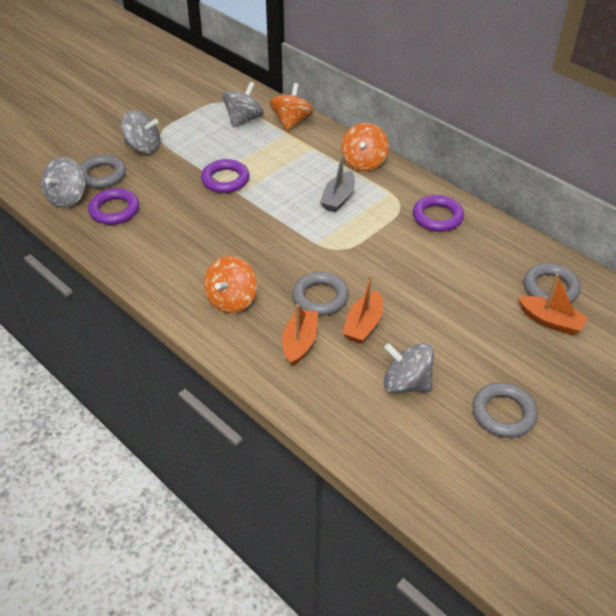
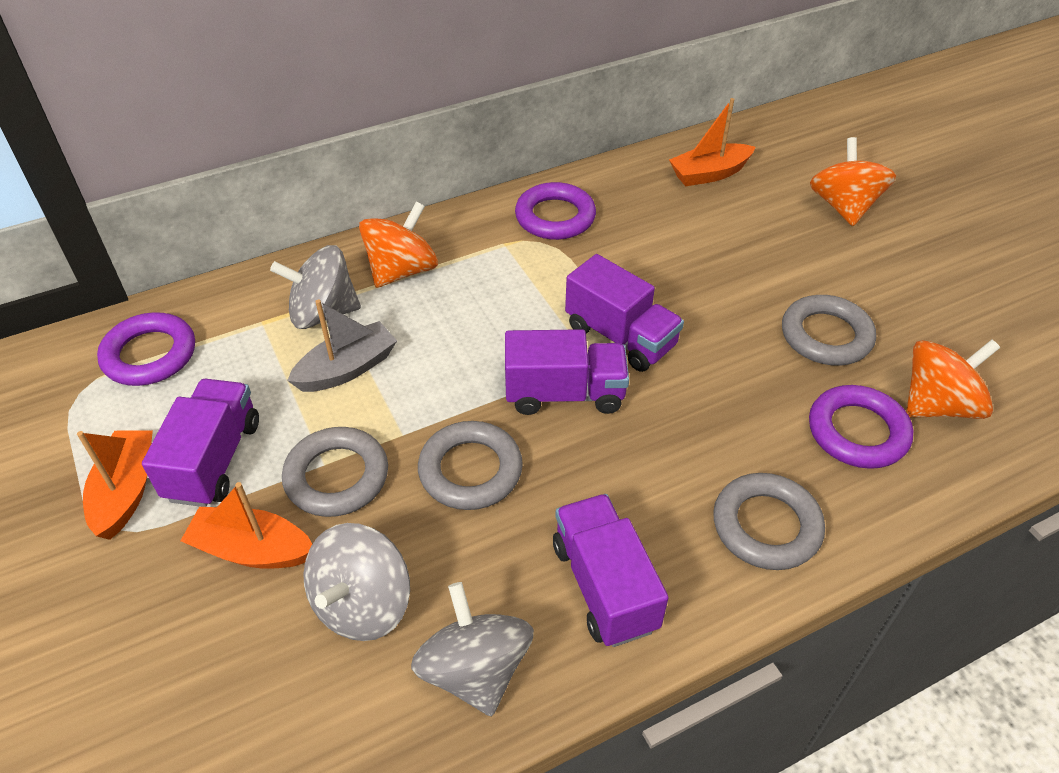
grey spinning top: 4 -> 3
purple truck: 0 -> 4

